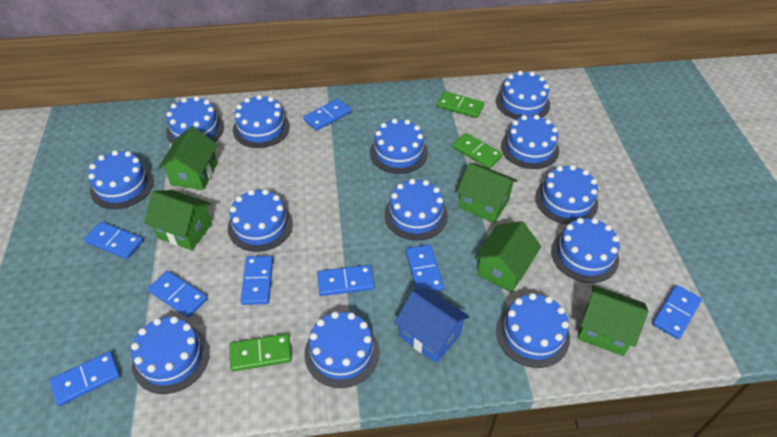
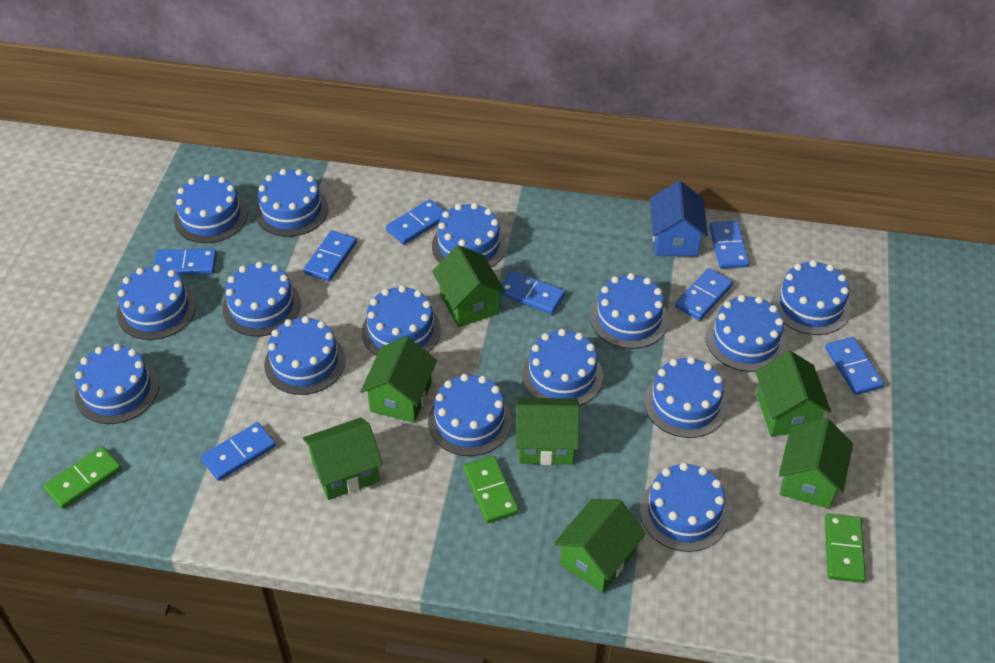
blue cake: 13 -> 15
green house: 5 -> 7

